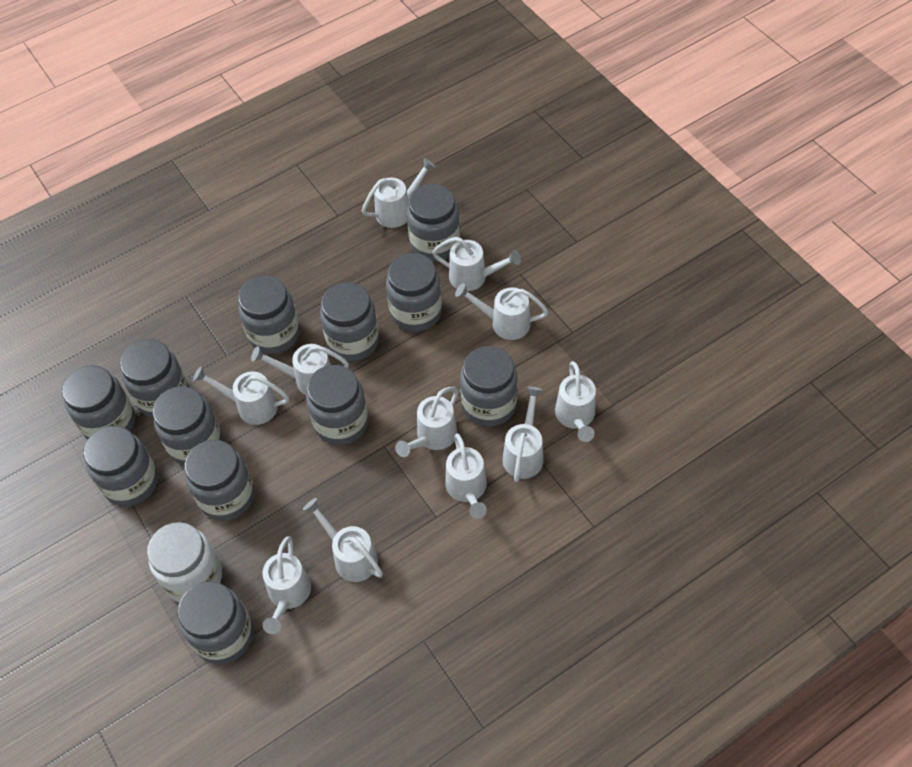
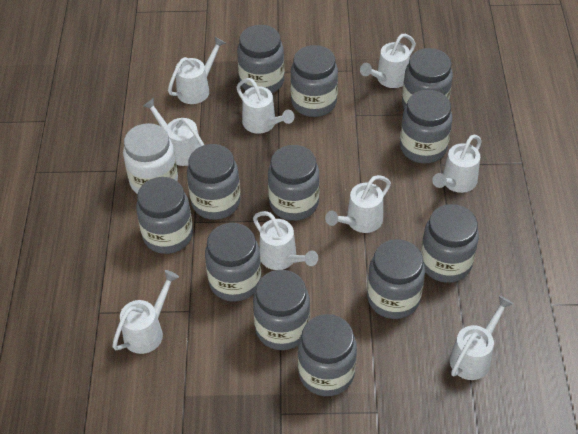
white watering can: 11 -> 9

